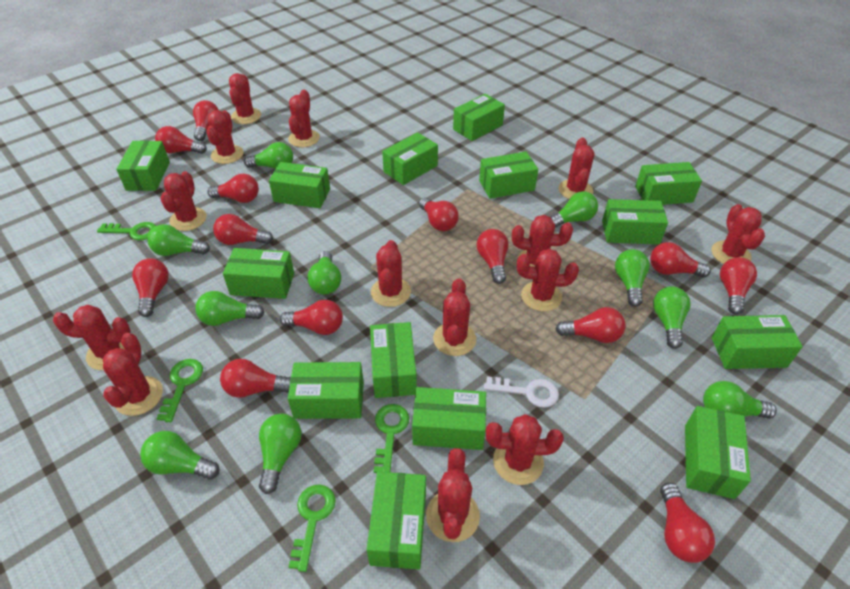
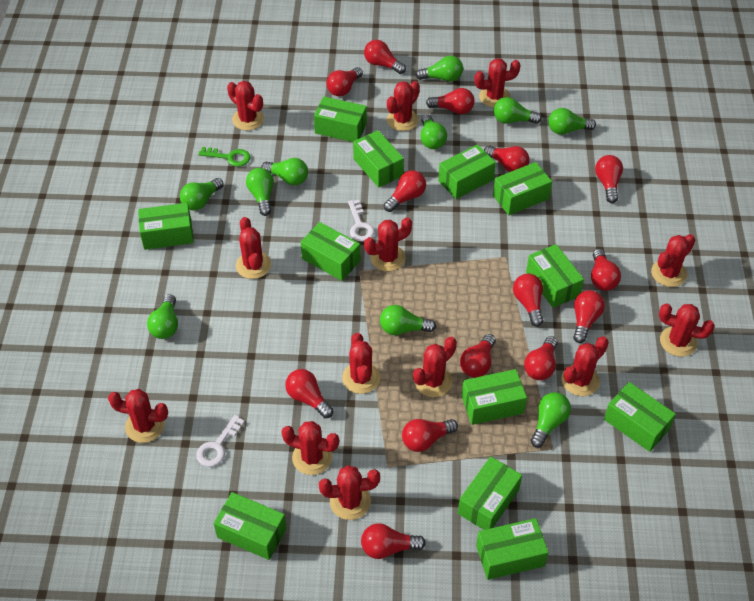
green box: 14 -> 12
green key: 4 -> 1
red cactus: 14 -> 13
red light bulb: 13 -> 14
white key: 1 -> 2

